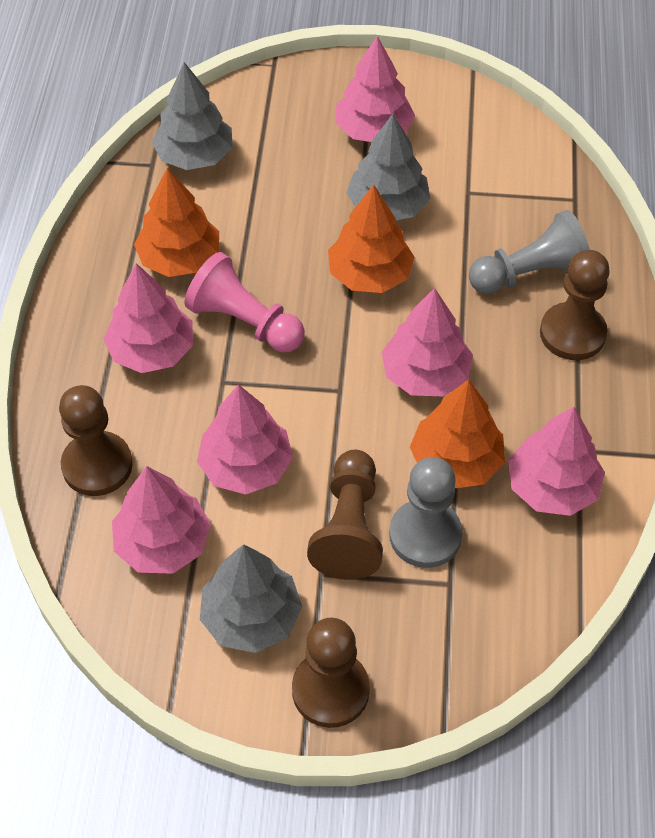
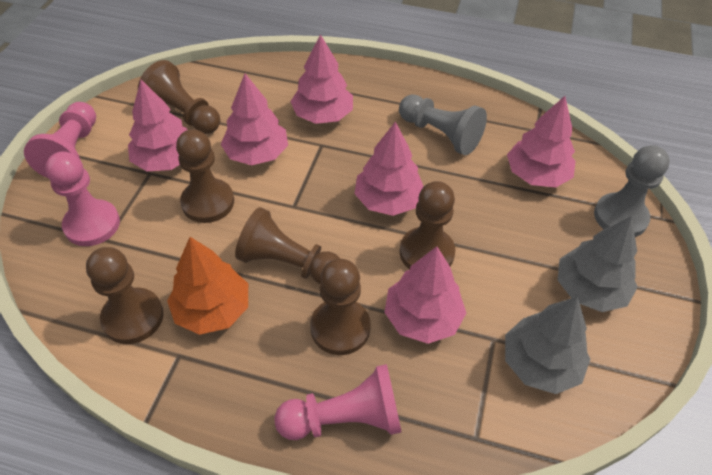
brown pawn: 4 -> 6
grey tree: 3 -> 2
orange tree: 3 -> 1
pink pawn: 1 -> 3

